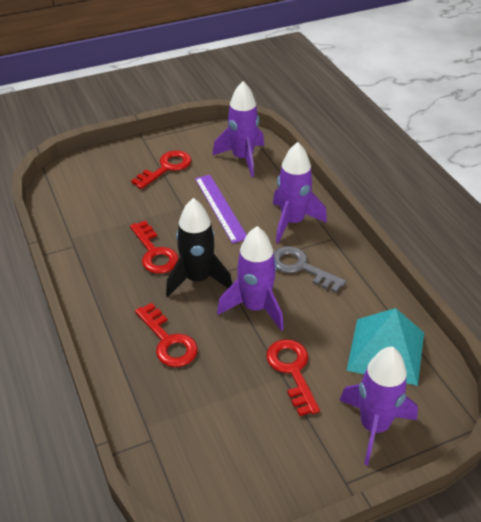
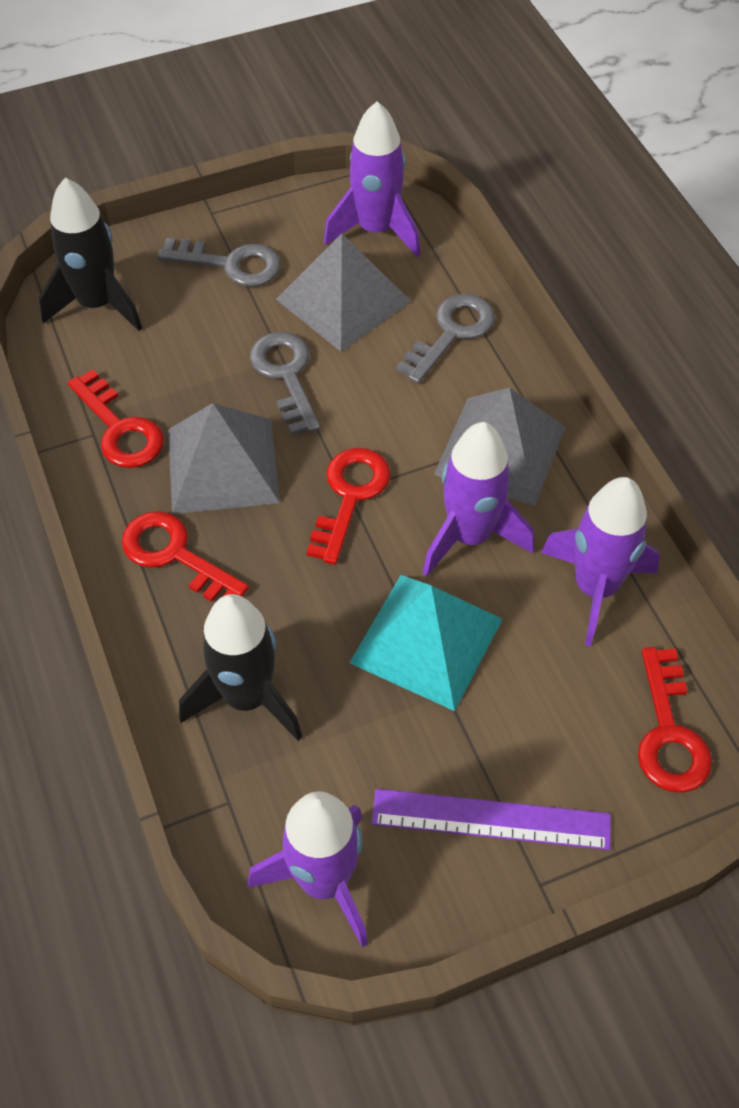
black rocket: 1 -> 2
grey key: 1 -> 3
grey pyramid: 0 -> 3

